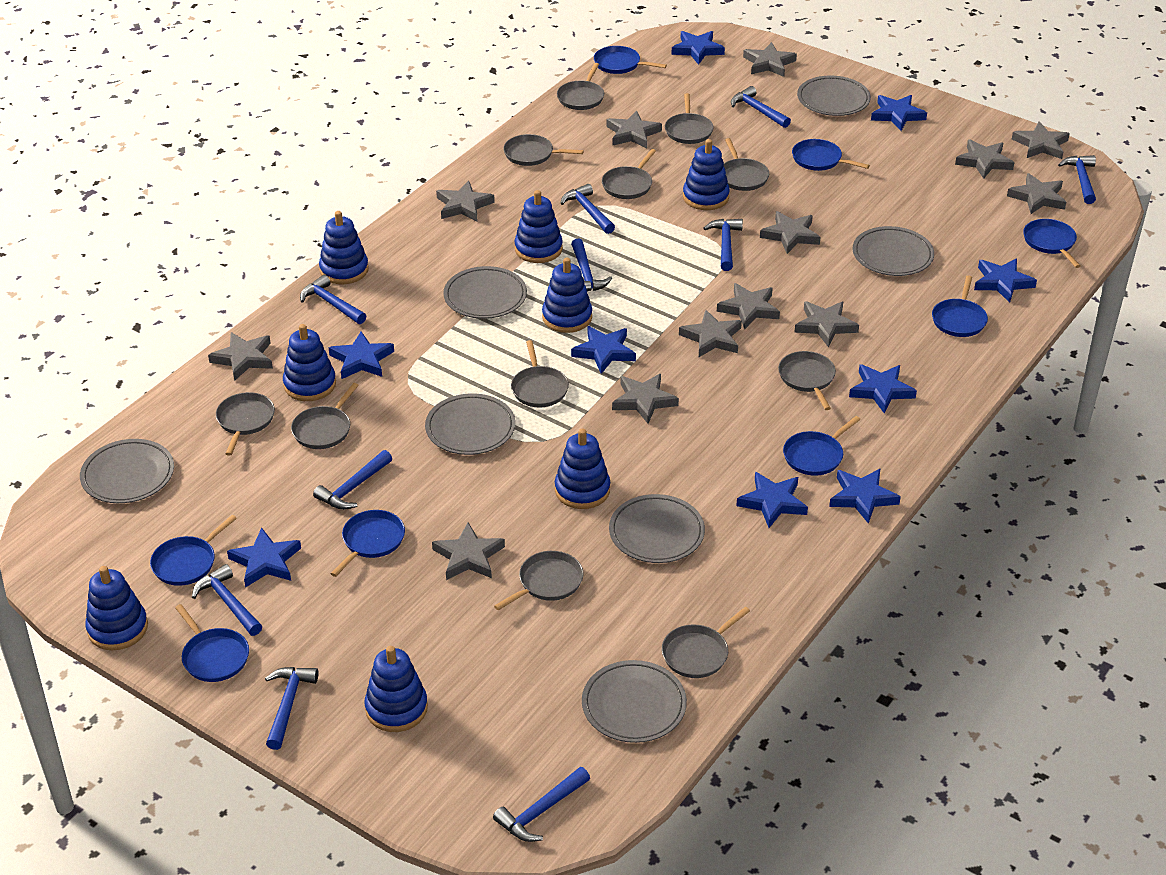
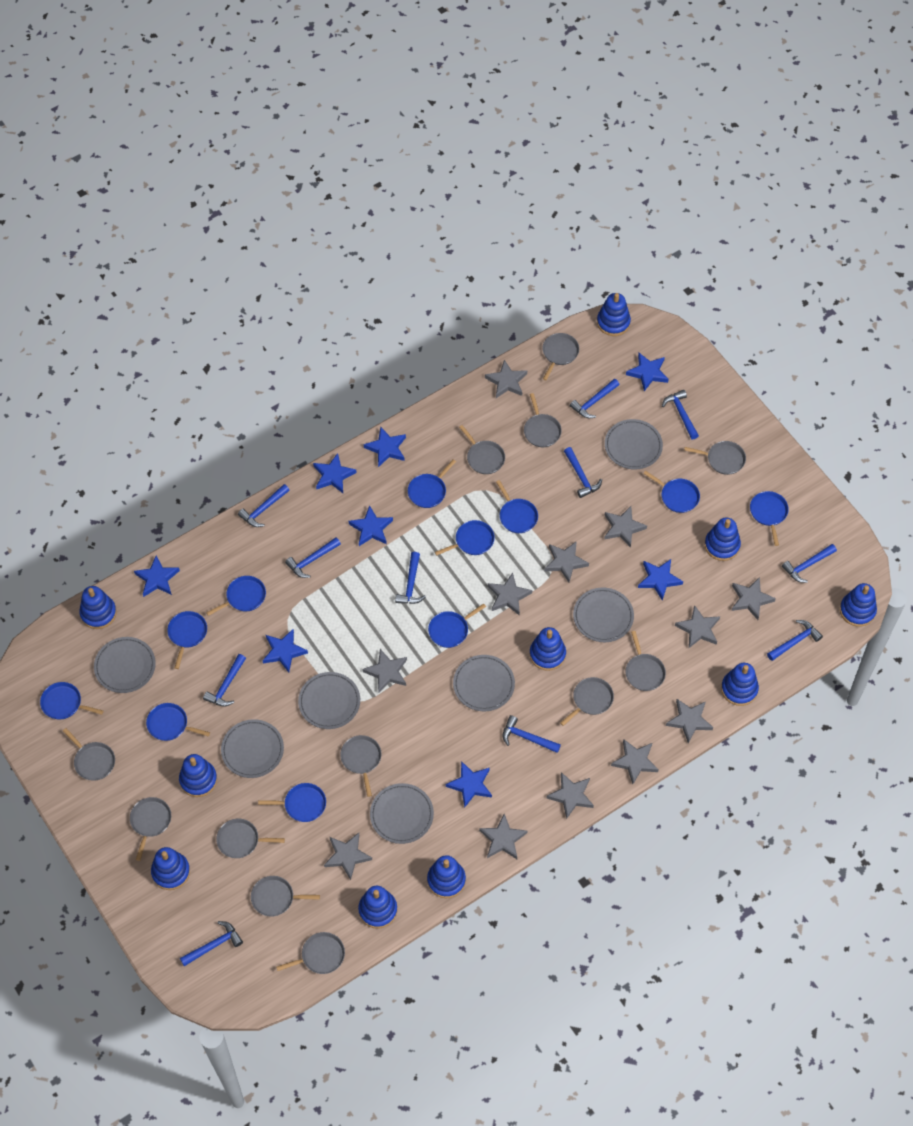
blue hammer: 10 -> 11
blue pan: 8 -> 11
blue stacking toy: 8 -> 10
blue star: 9 -> 8
grey pan: 11 -> 12
grey star: 13 -> 12

